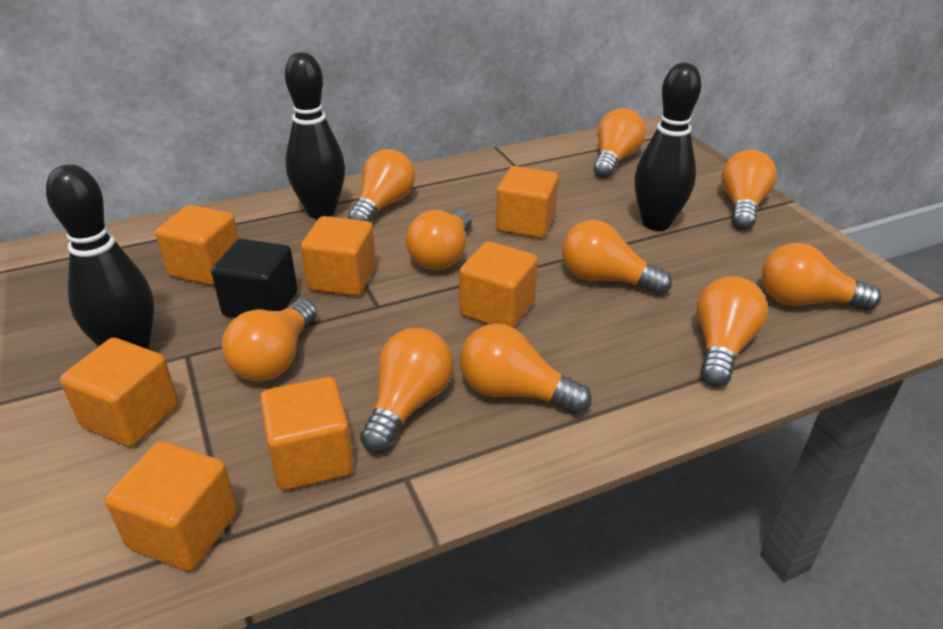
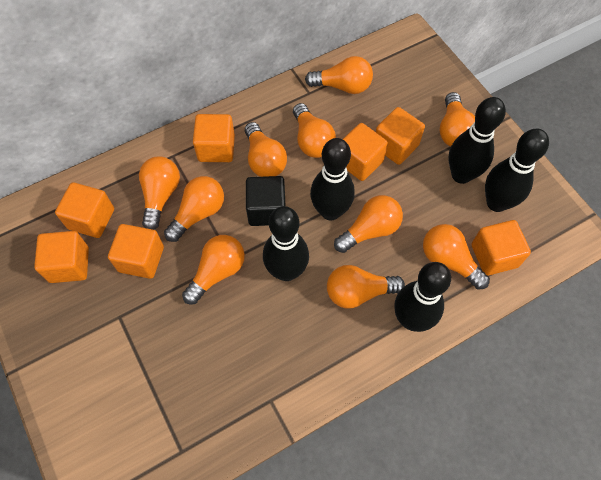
black bowling pin: 3 -> 5

